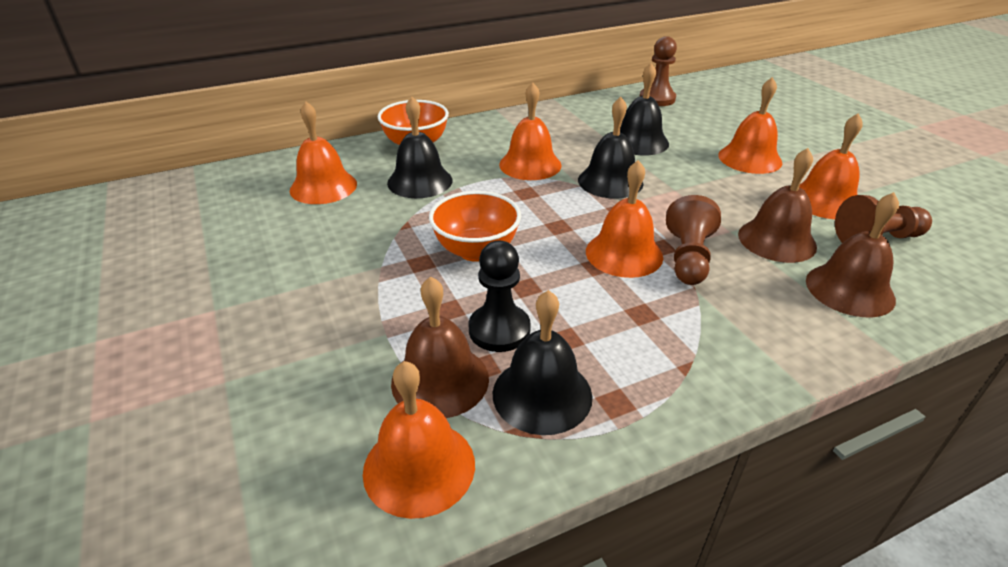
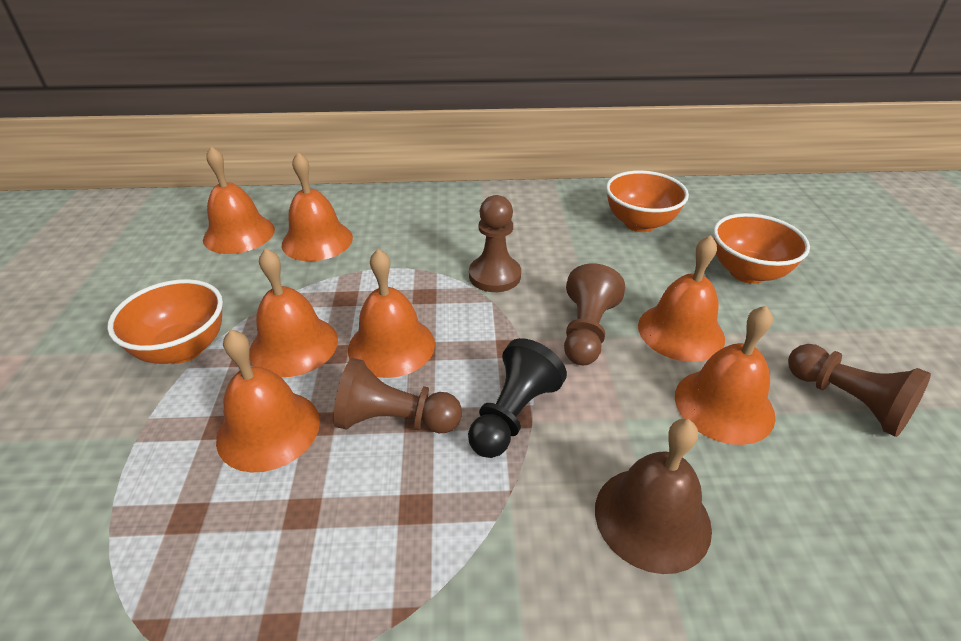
black bell: 4 -> 0
brown bell: 3 -> 1
brown pawn: 3 -> 4
orange bell: 6 -> 7
orange bowl: 2 -> 3

